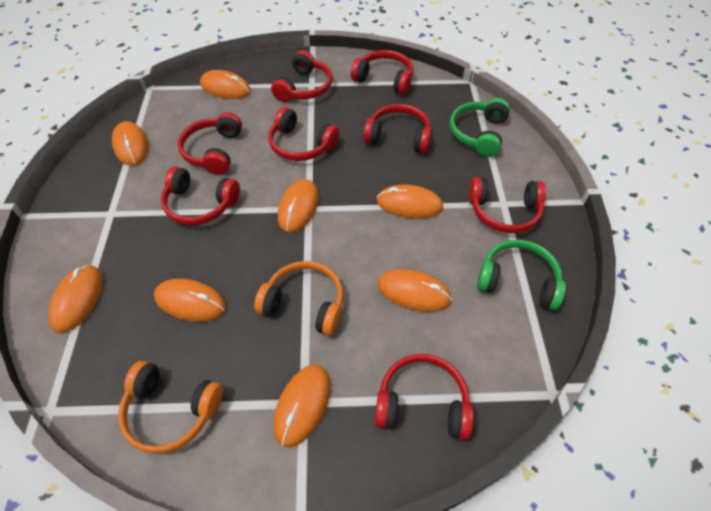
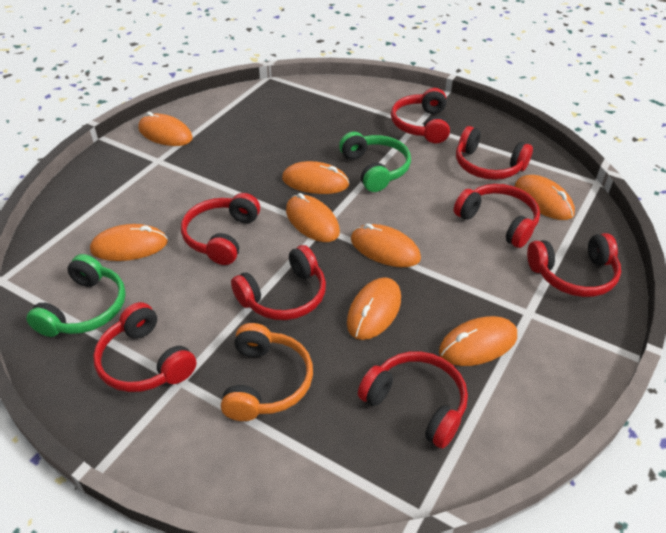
orange headphones: 2 -> 1

